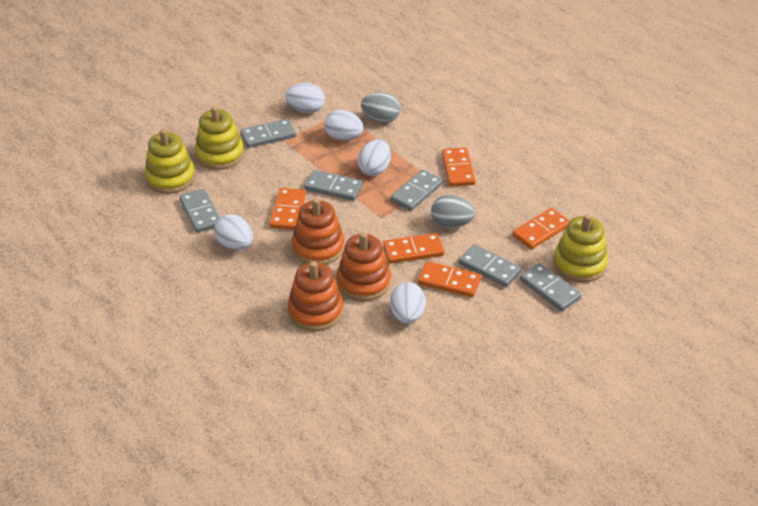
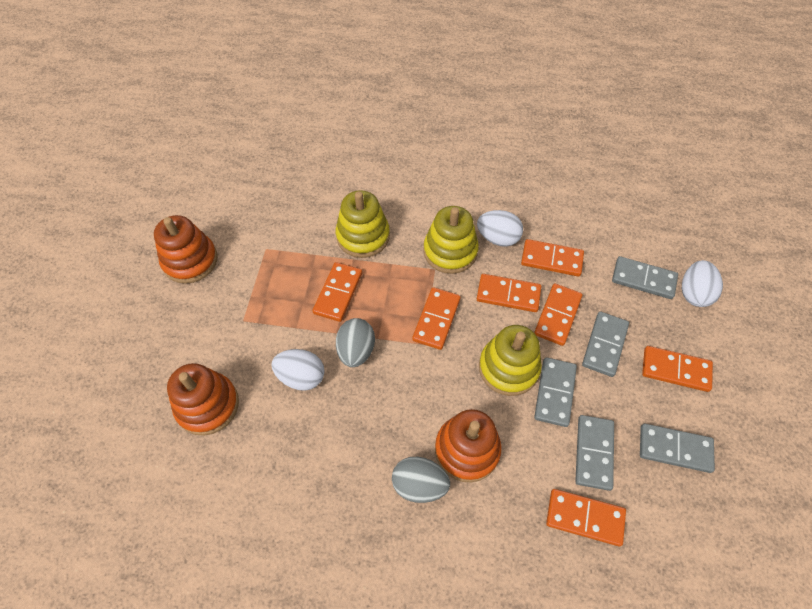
grey domino: 6 -> 5
orange domino: 5 -> 7
white egg: 5 -> 3

